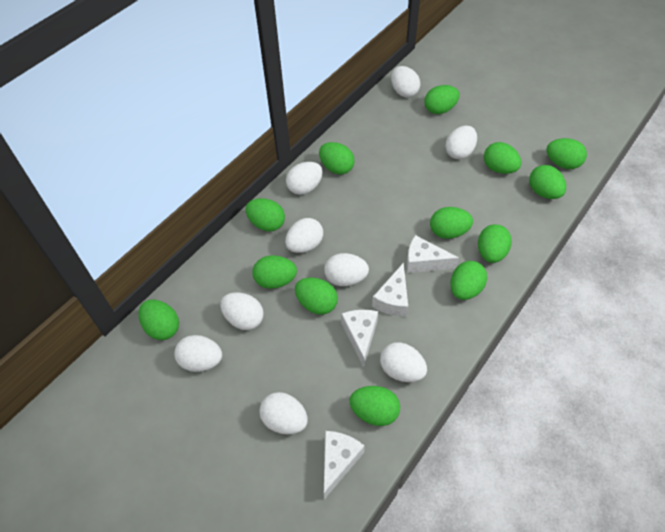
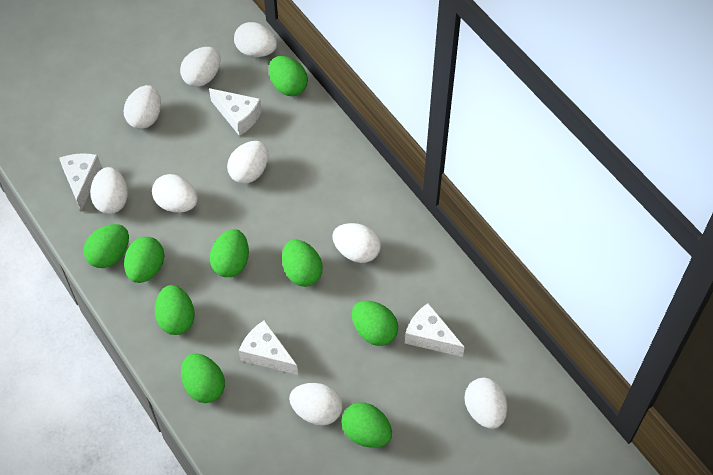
green egg: 13 -> 9

